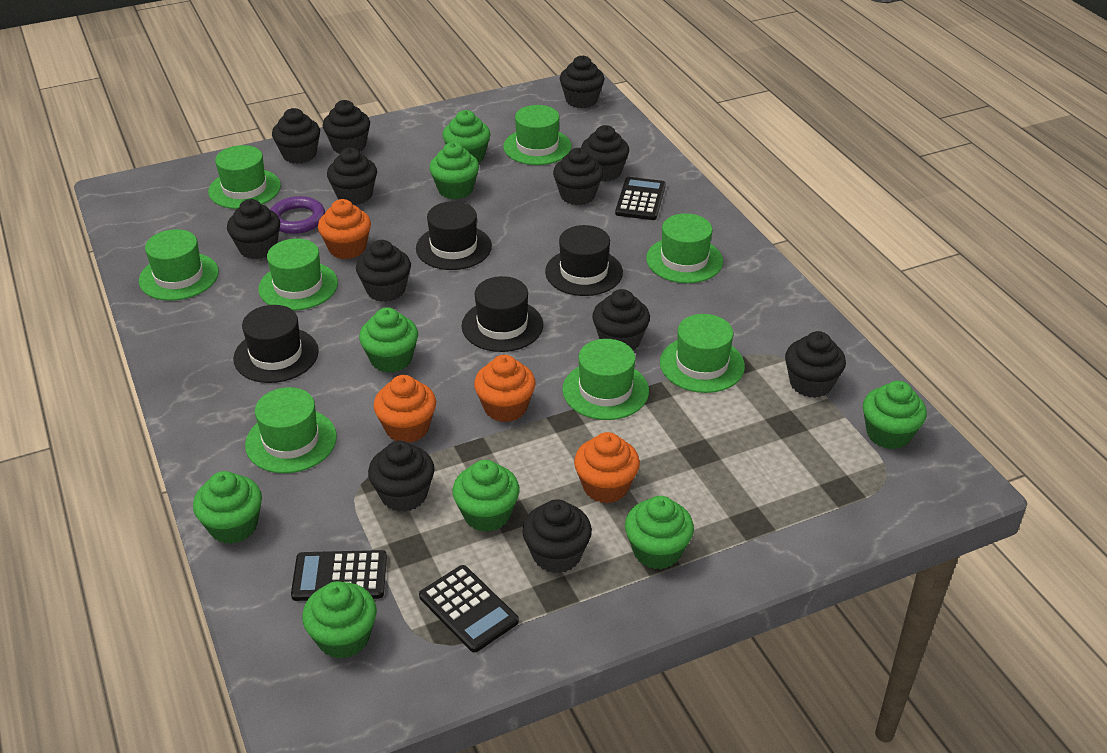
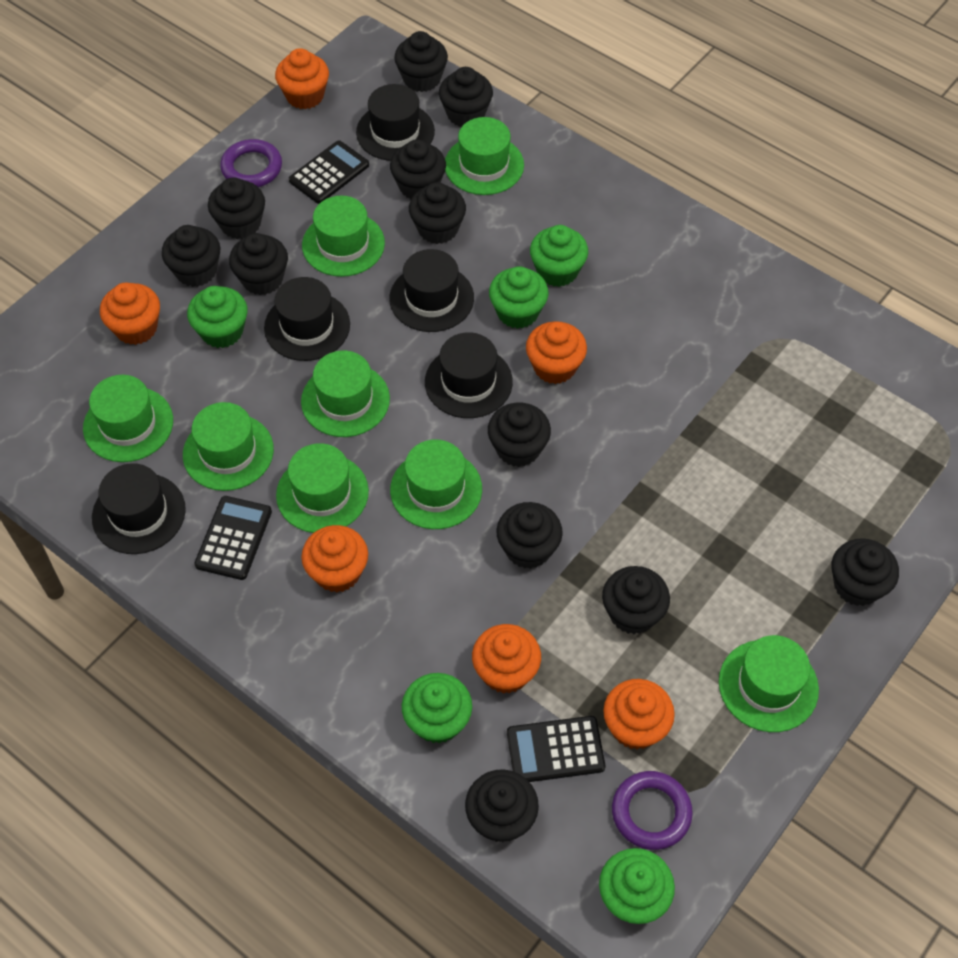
black hat: 4 -> 5
green cupcake: 8 -> 5
orange cupcake: 4 -> 6
purple ring: 1 -> 2

